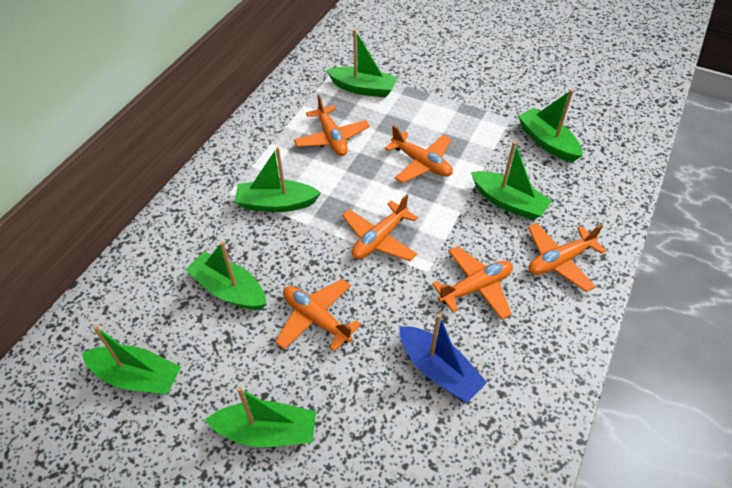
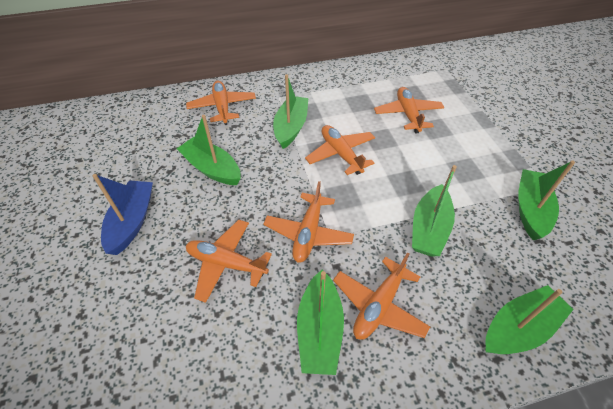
green boat: 7 -> 6

